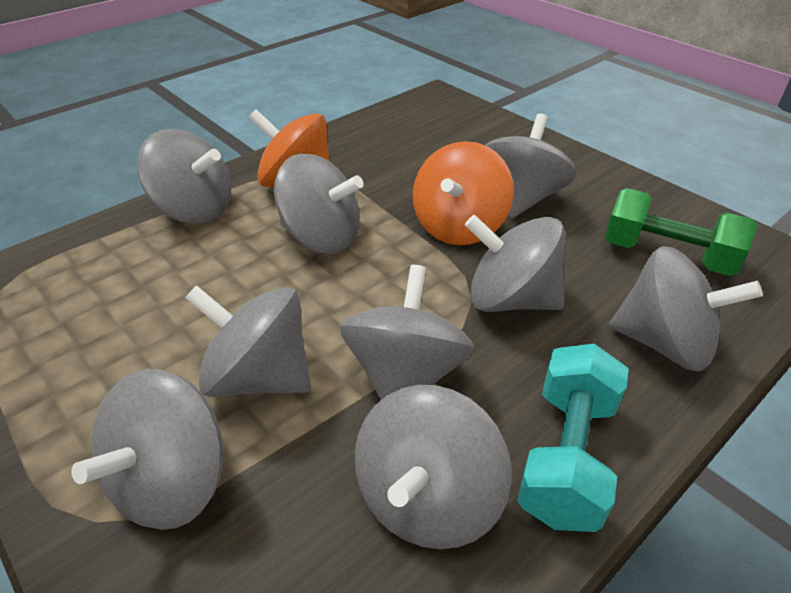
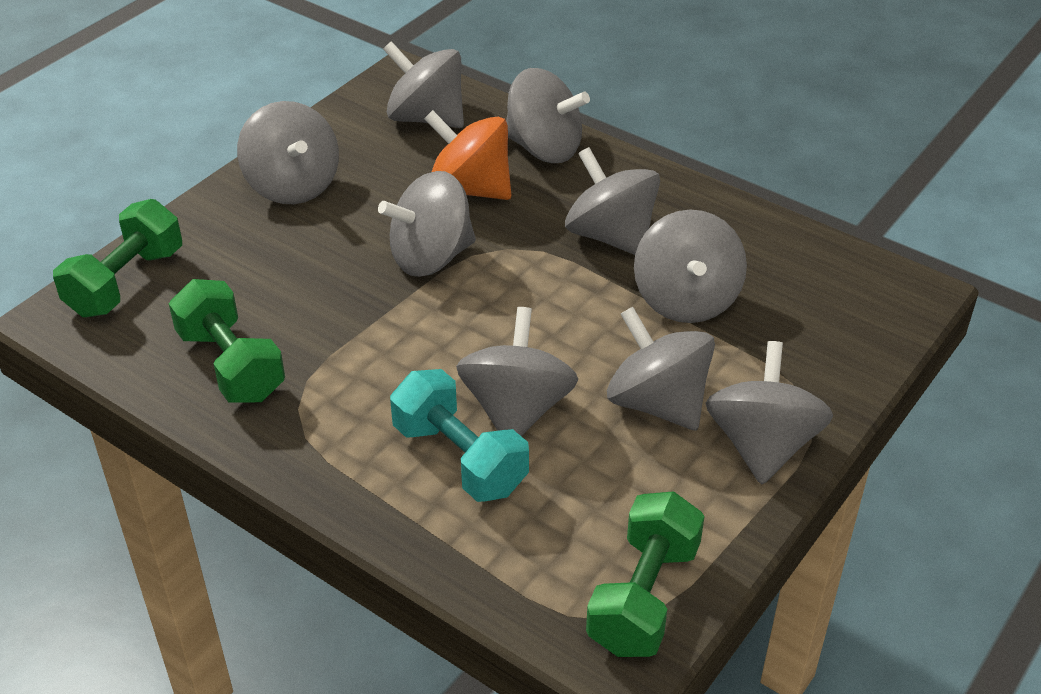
green dumbbell: 1 -> 3
orange spinning top: 2 -> 1

